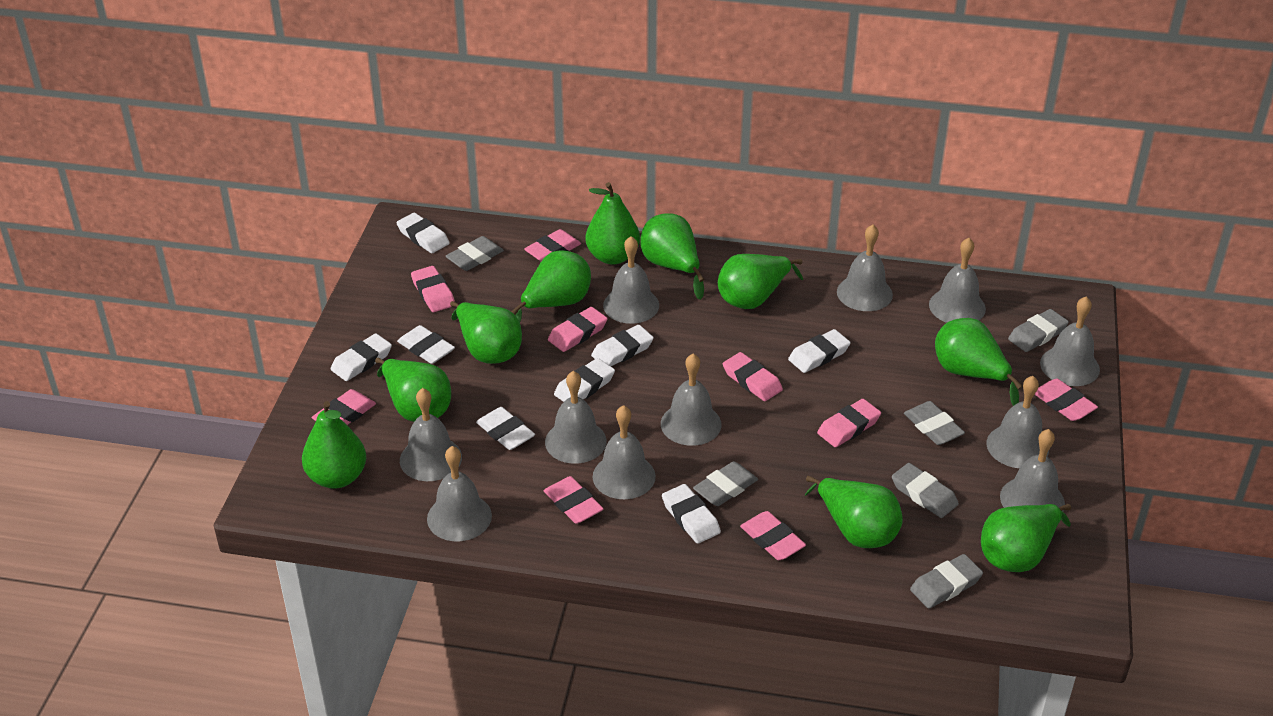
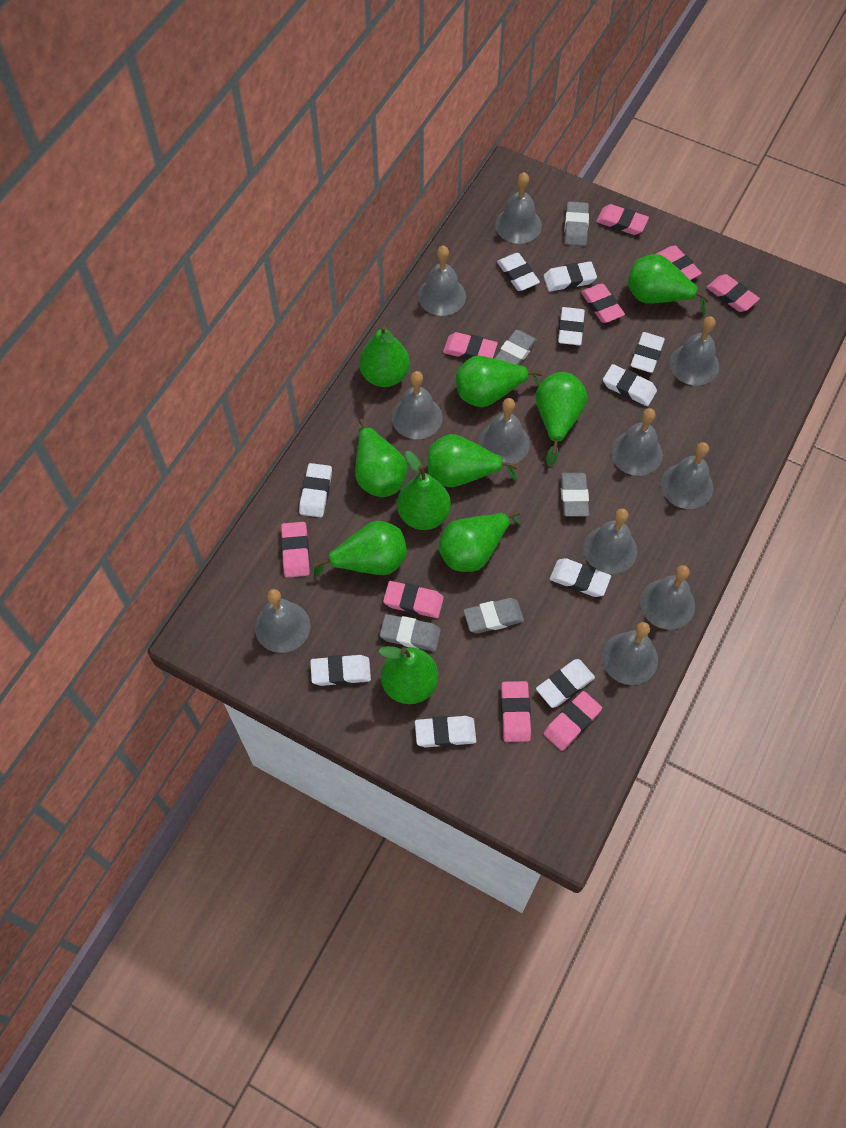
grey eraser: 6 -> 5
white eraser: 8 -> 10

